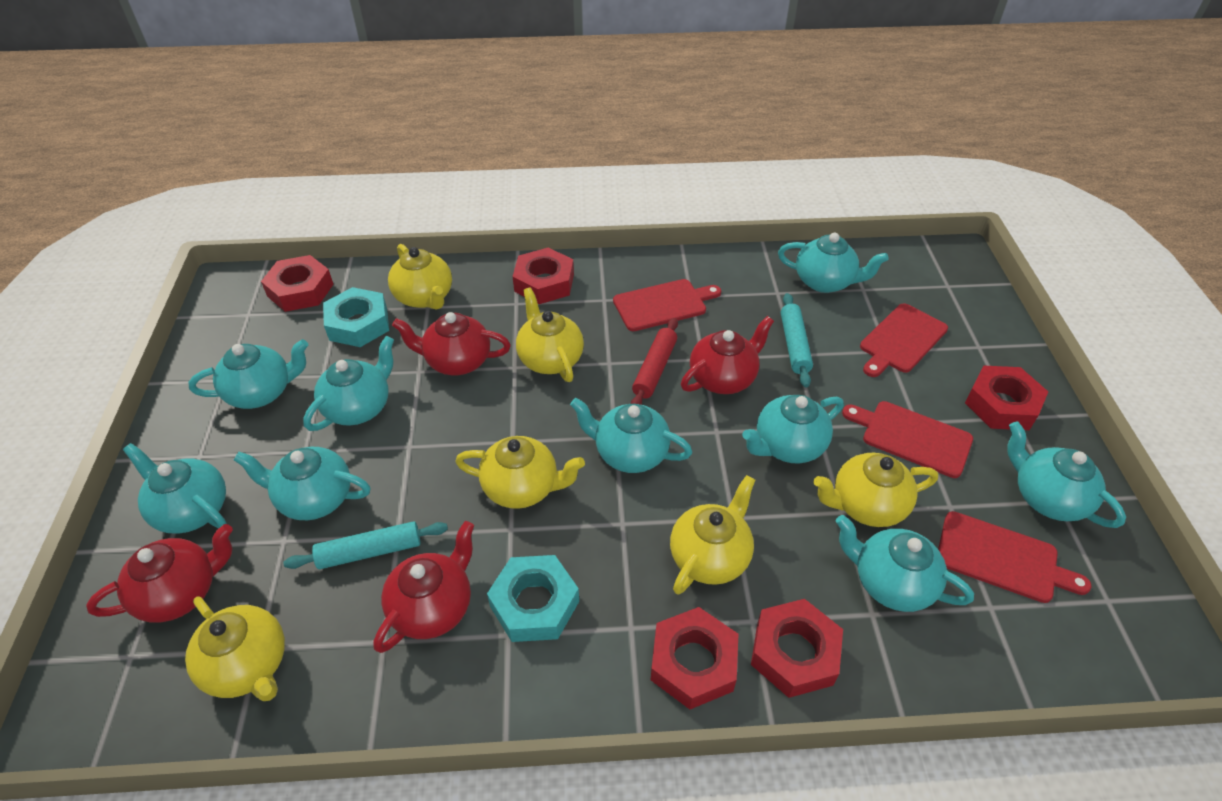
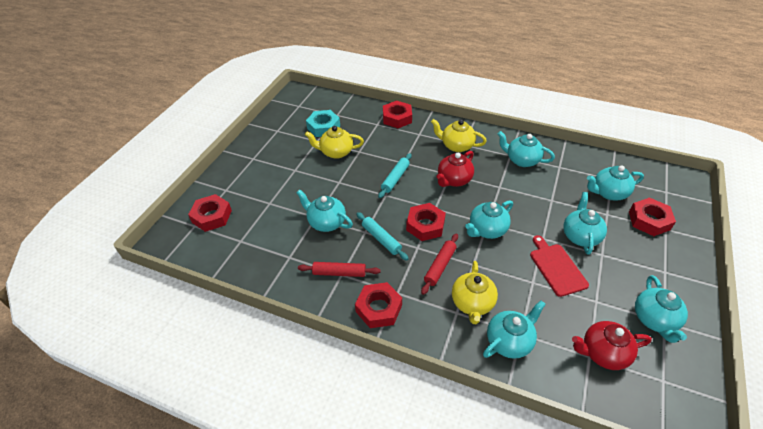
red cutting board: 4 -> 1
red rolling pin: 1 -> 2
red teapot: 4 -> 2
turquoise nut: 2 -> 1
turquoise teapot: 9 -> 7
yellow teapot: 6 -> 3

